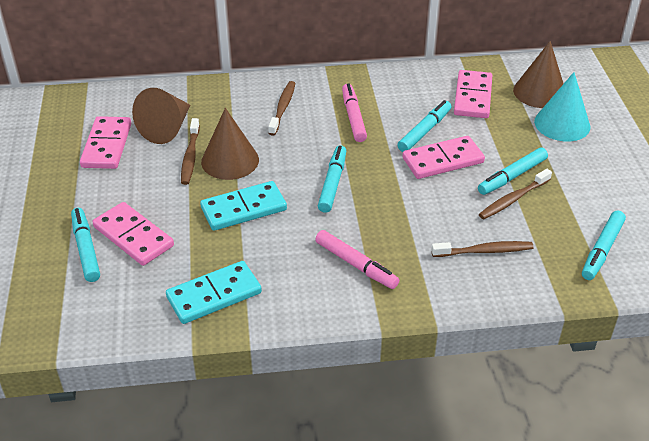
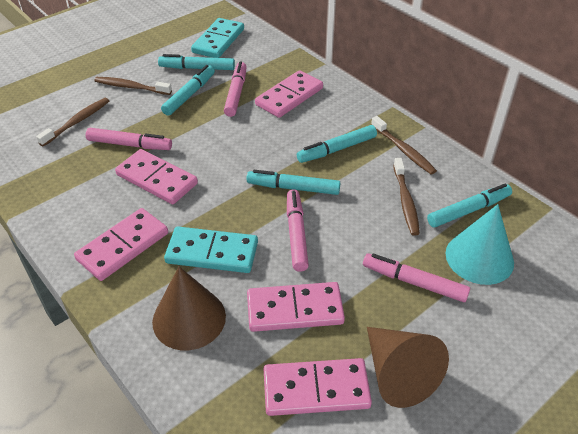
brown cone: 3 -> 2
pink domino: 4 -> 5
pink marker: 2 -> 4

